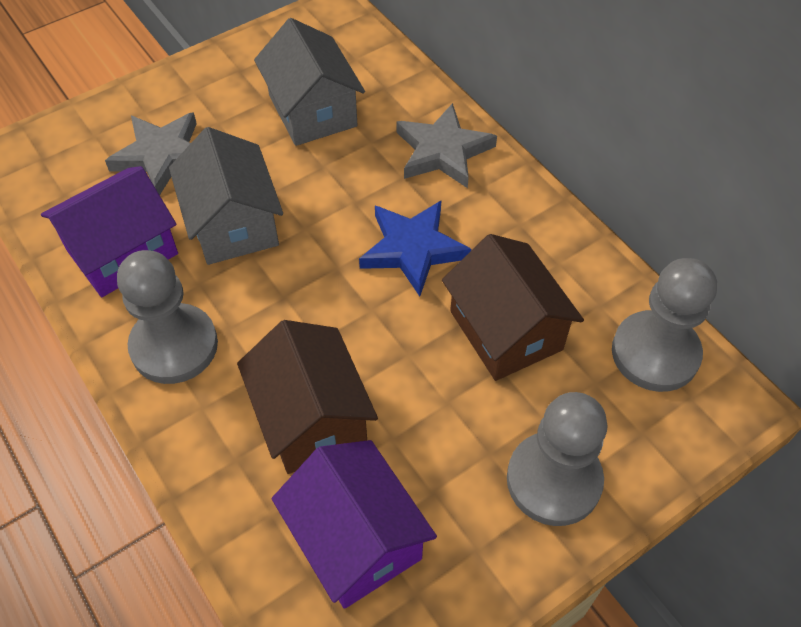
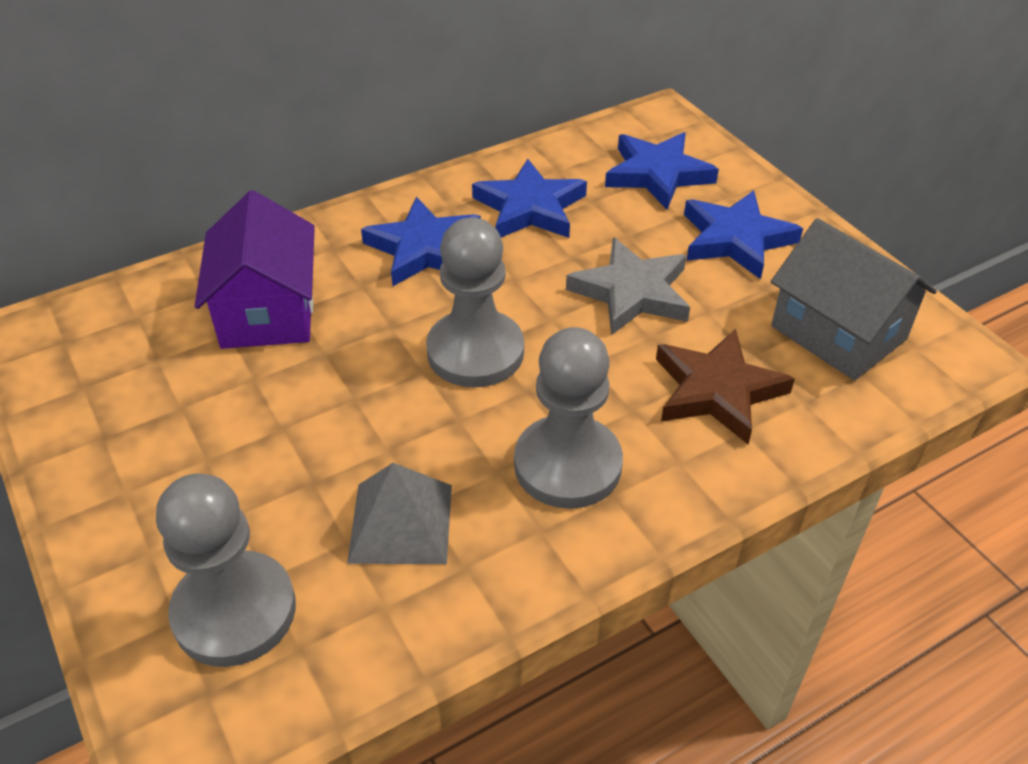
blue star: 1 -> 4
brown house: 2 -> 0
brown star: 0 -> 1
grey house: 2 -> 1
grey pyramid: 0 -> 1
grey star: 2 -> 1
purple house: 2 -> 1

